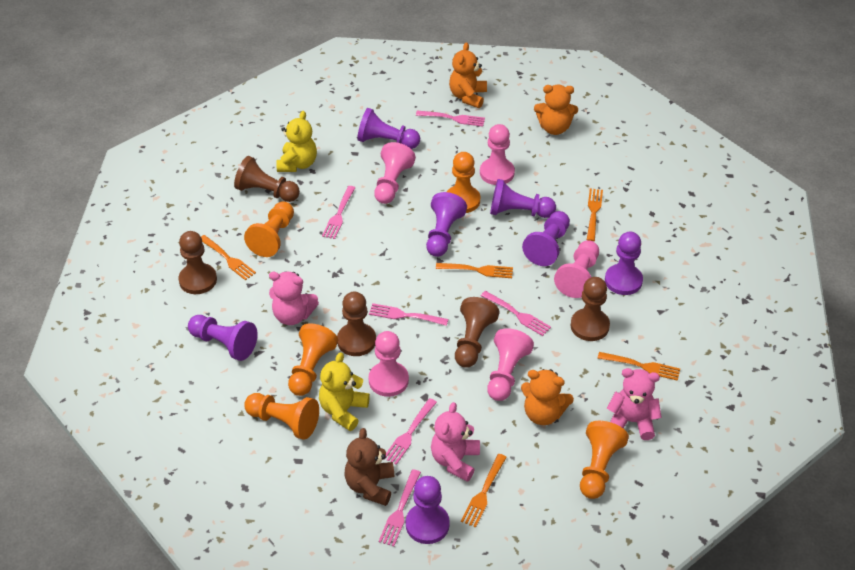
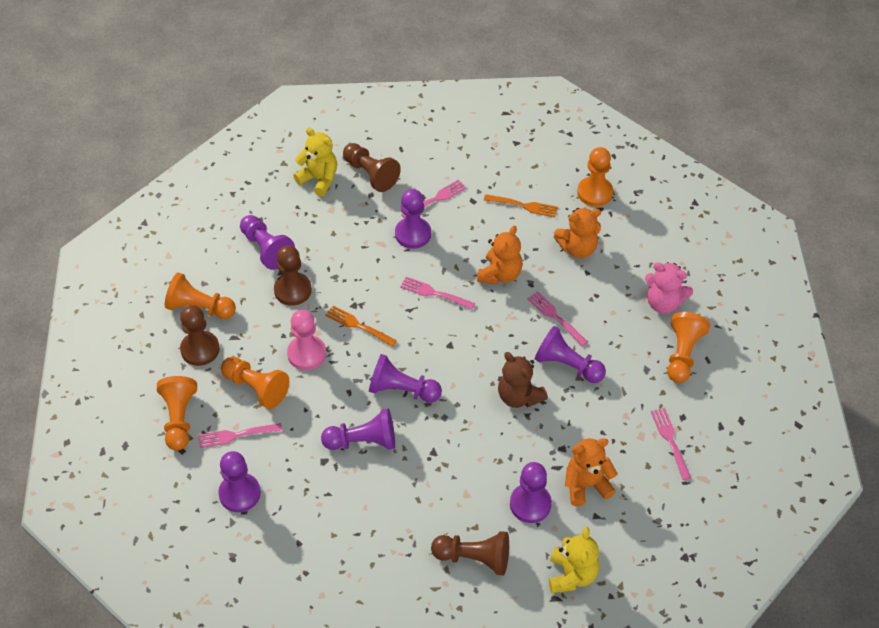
brown pawn: 5 -> 4
orange fork: 5 -> 2
pink fork: 6 -> 5
pink pawn: 5 -> 1
pink teddy bear: 3 -> 1

